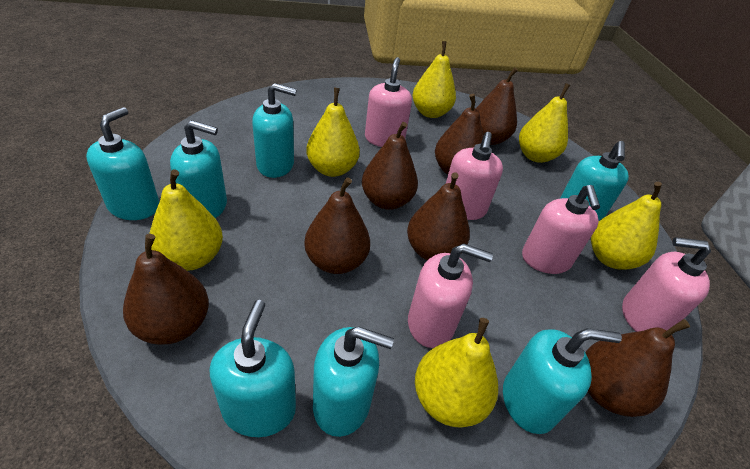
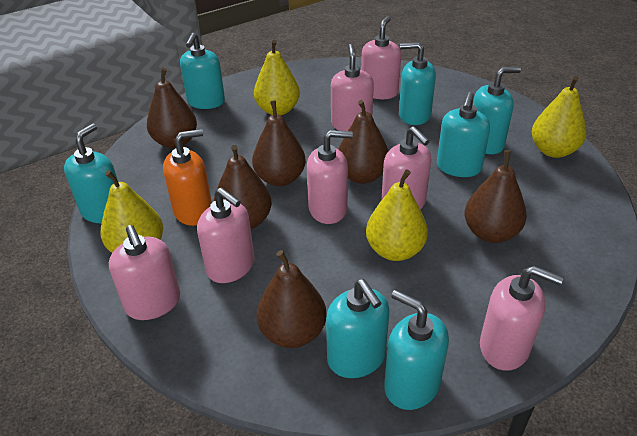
brown pear: 7 -> 6
orange soap dispenser: 0 -> 1
pink soap dispenser: 5 -> 7
yellow pear: 6 -> 4

